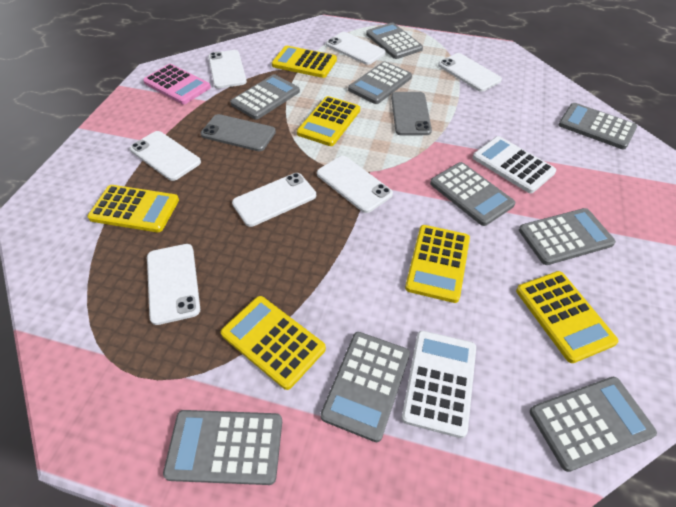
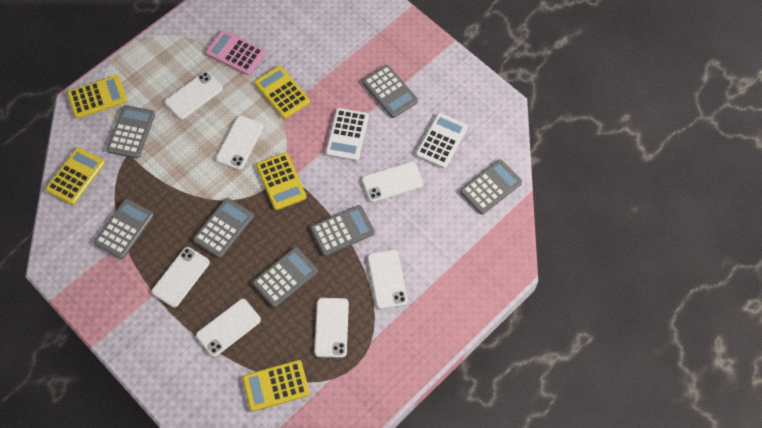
grey calculator: 9 -> 7
grey phone: 2 -> 0
yellow calculator: 6 -> 5

